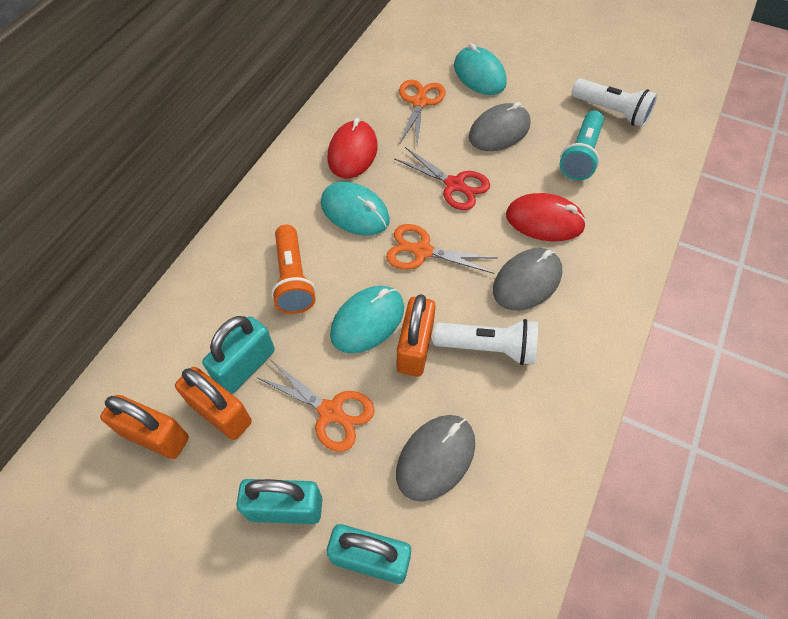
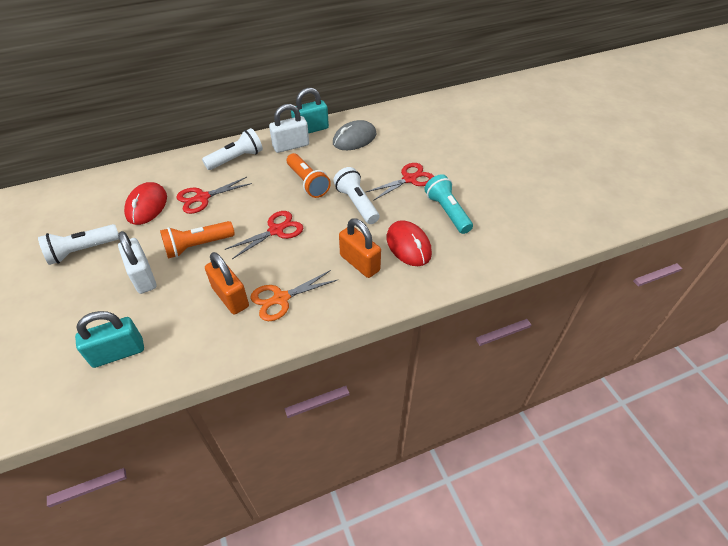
grey mouse: 3 -> 1
orange flashlight: 1 -> 2
orange padlock: 3 -> 2
orange scissors: 3 -> 1
red scissors: 1 -> 3
turquoise mouse: 3 -> 0
turquoise padlock: 3 -> 2
white flashlight: 2 -> 3
white padlock: 0 -> 2

